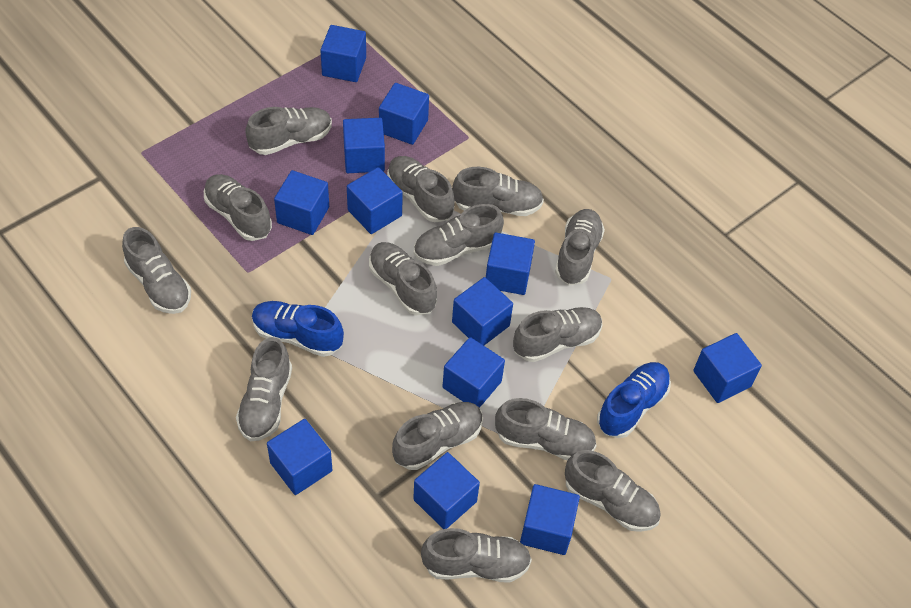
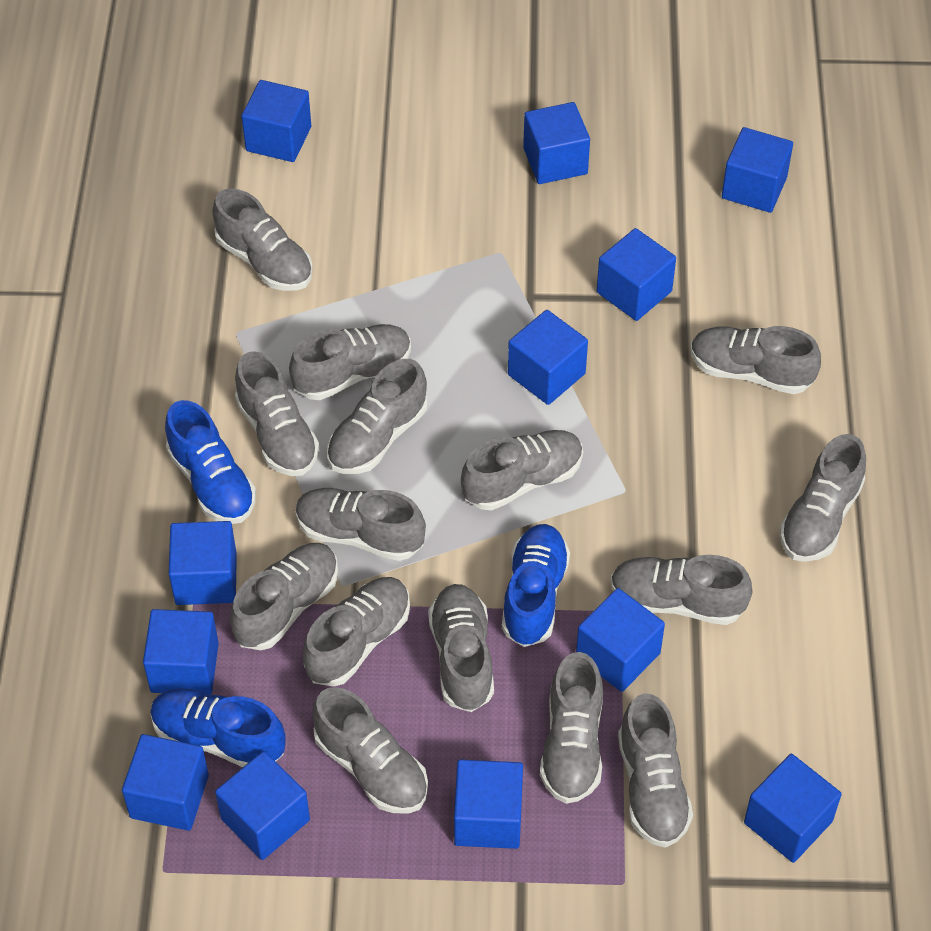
blue shoe: 2 -> 3
grey shoe: 14 -> 15

